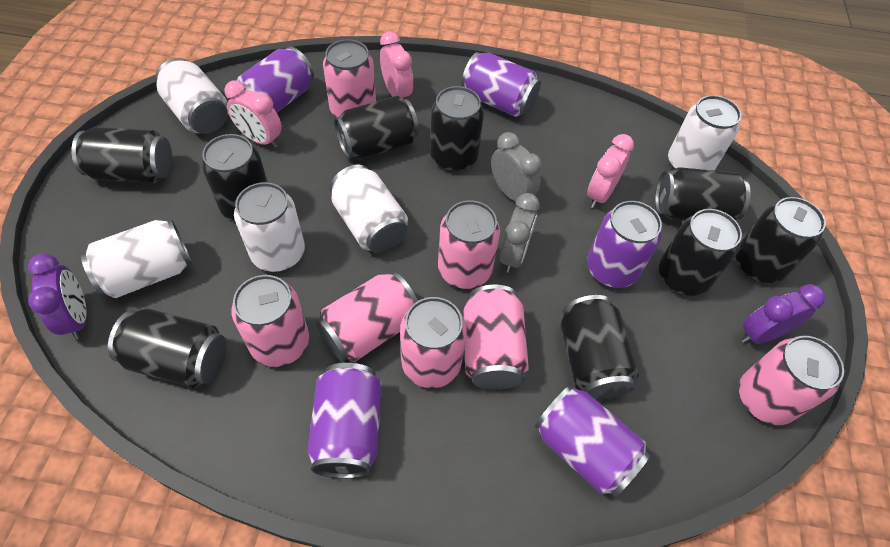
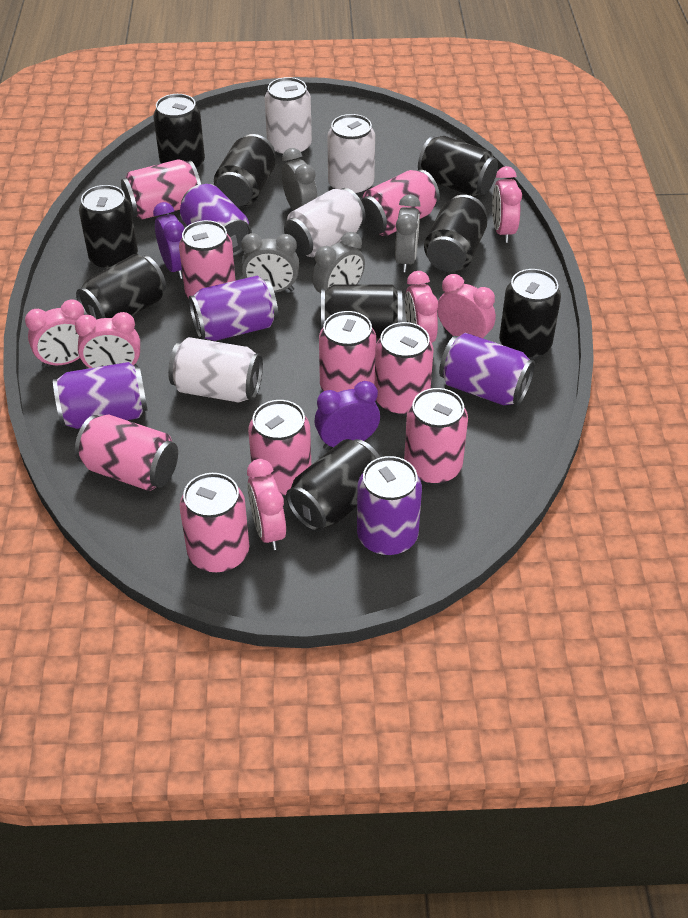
grey clock: 2 -> 4
pink can: 7 -> 9
pink clock: 3 -> 6
white can: 5 -> 4

